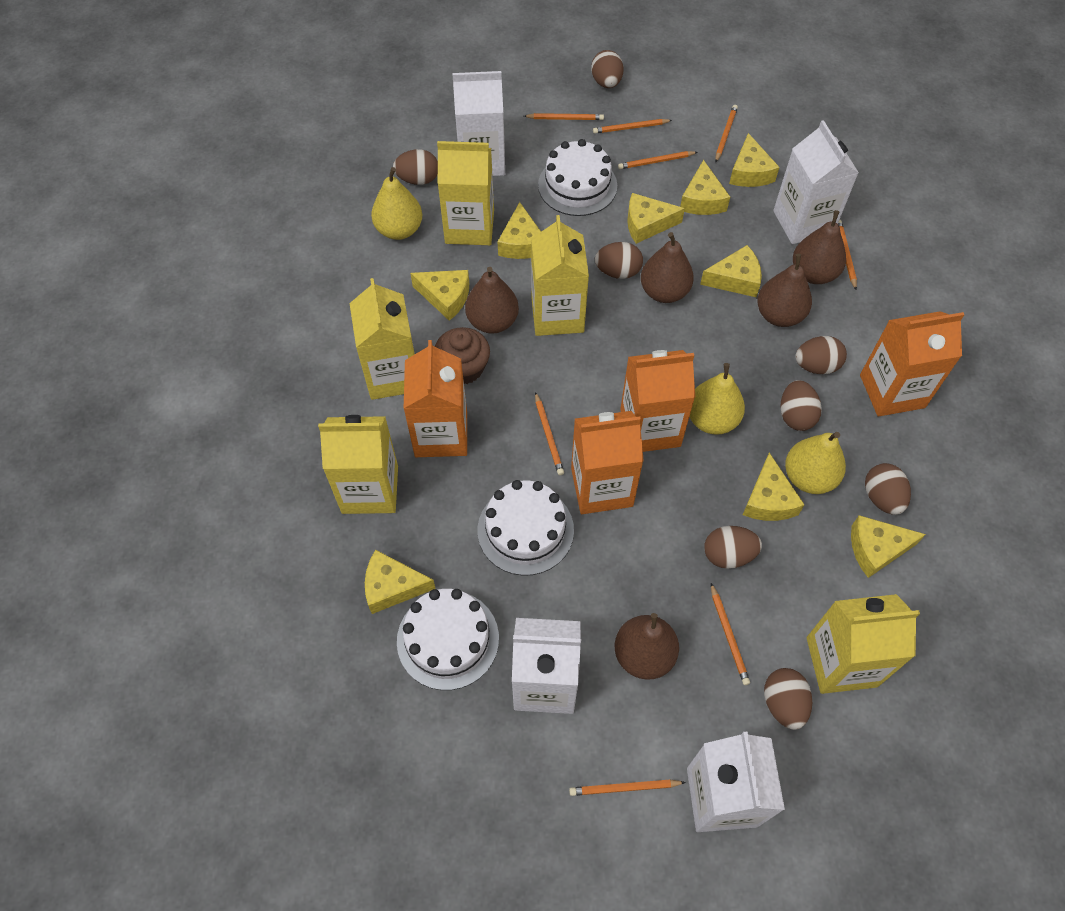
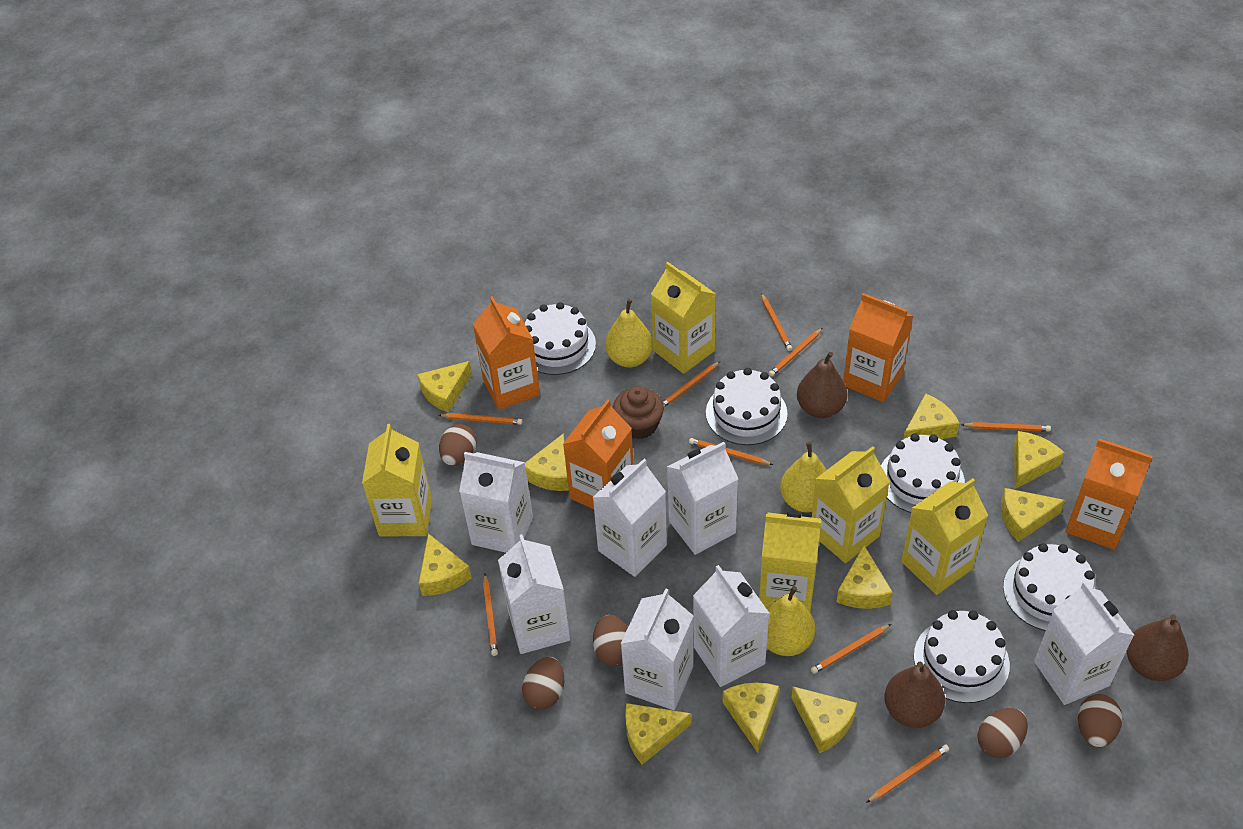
brown egg: 8 -> 5
brown pear: 5 -> 3
orange pencil: 8 -> 9
white cake: 3 -> 5
white carton: 4 -> 7
yellow cheese: 9 -> 10

